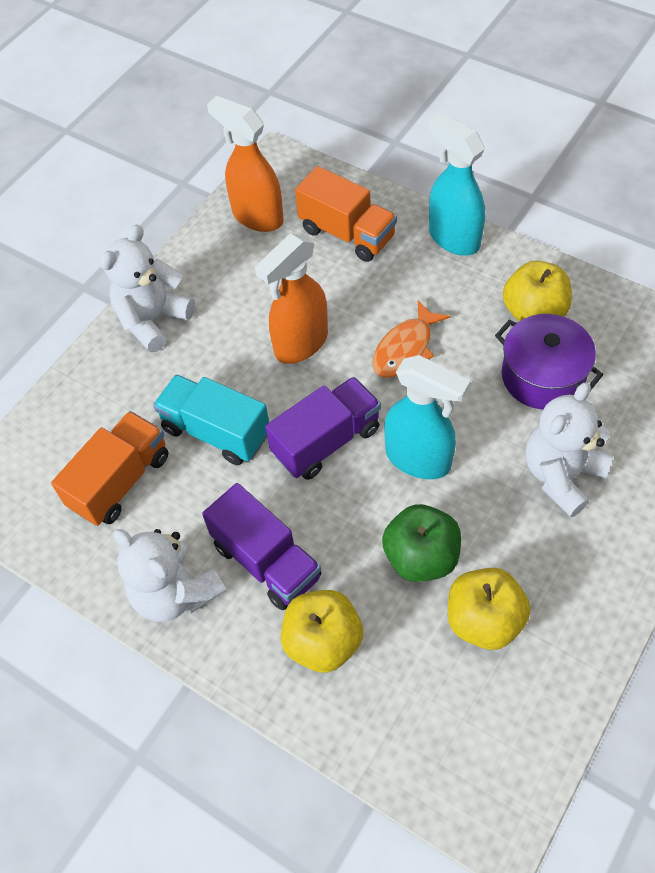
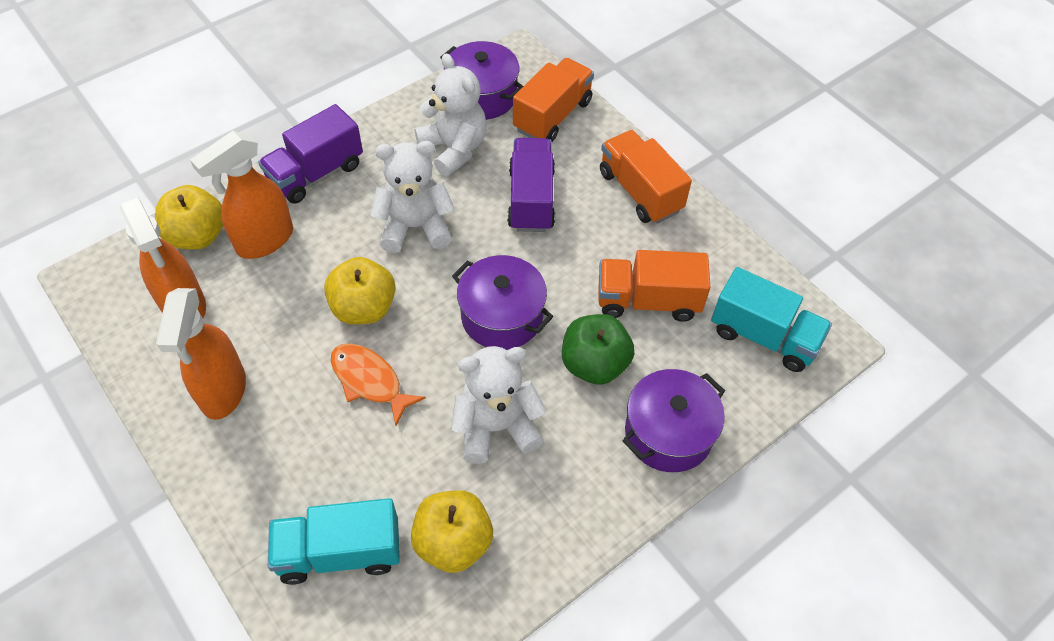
orange spray bottle: 2 -> 3
orange truck: 2 -> 3
purple pot: 1 -> 3
turquoise spray bottle: 2 -> 0
turquoise truck: 1 -> 2

